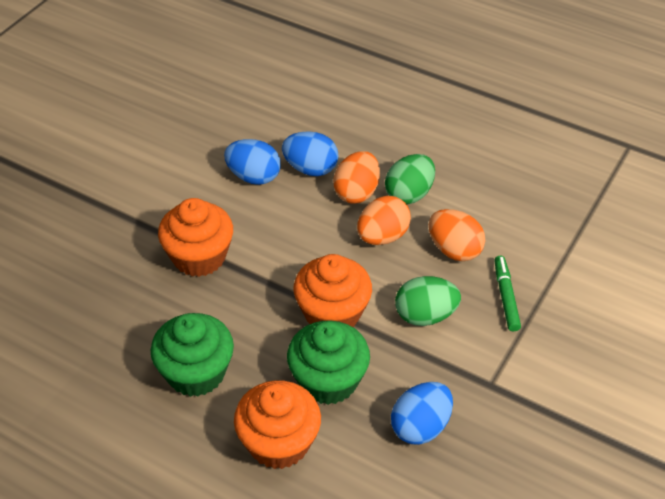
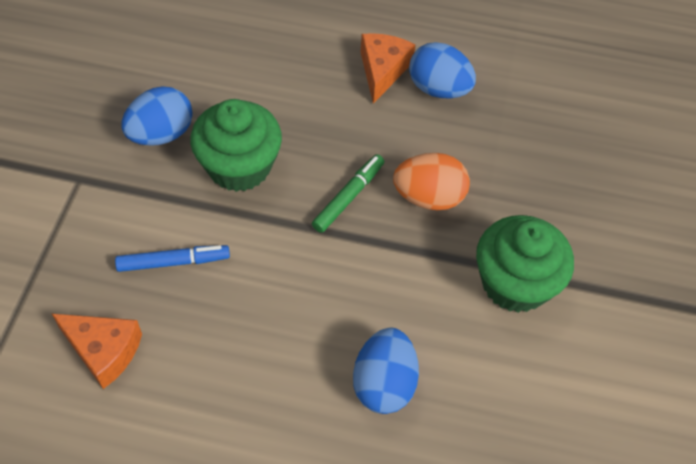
blue marker: 0 -> 1
green egg: 2 -> 0
orange cheese: 0 -> 2
orange cupcake: 3 -> 0
orange egg: 3 -> 1

